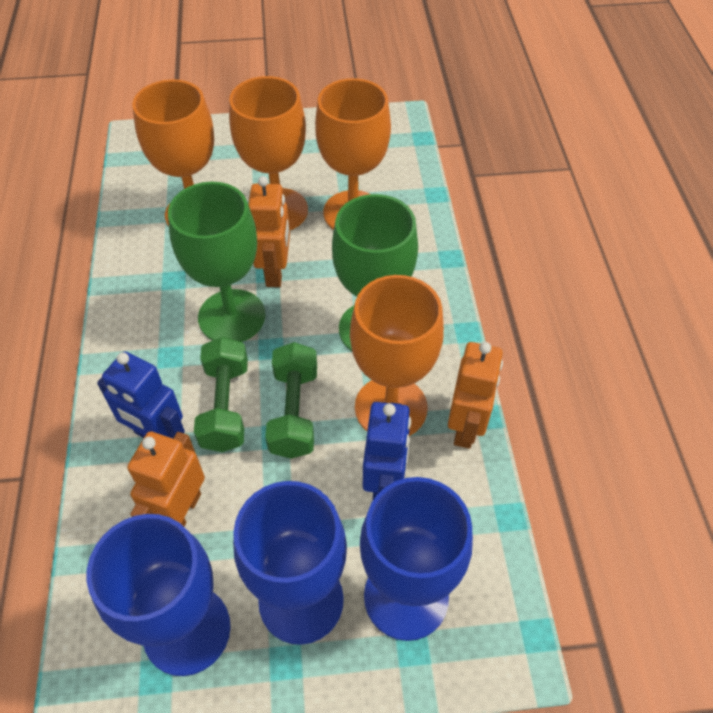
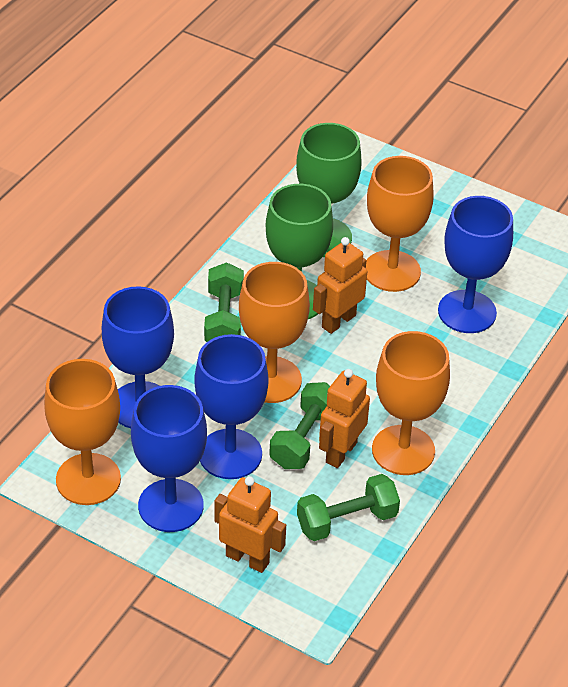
blue goblet: 3 -> 4
blue robot: 2 -> 0
green dumbbell: 2 -> 3

